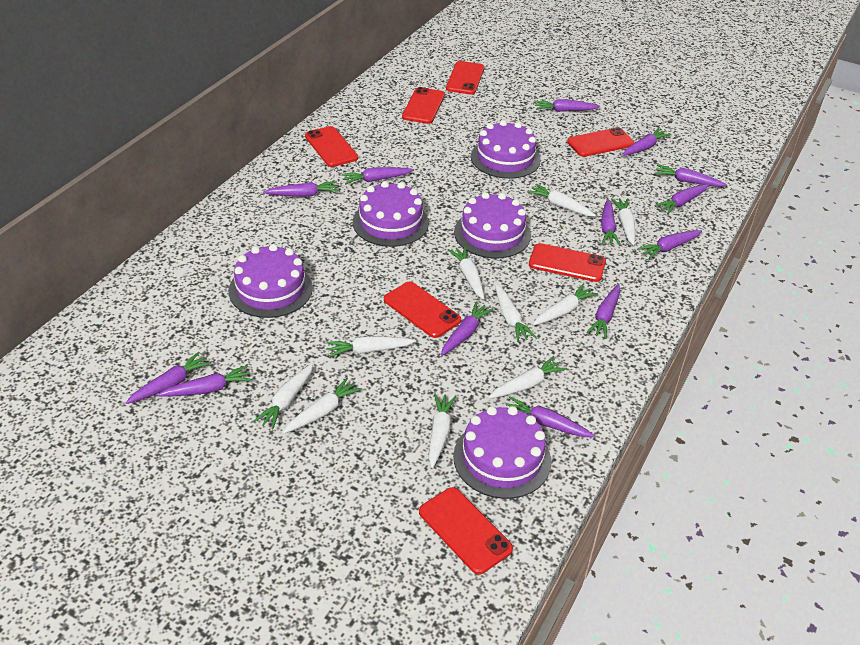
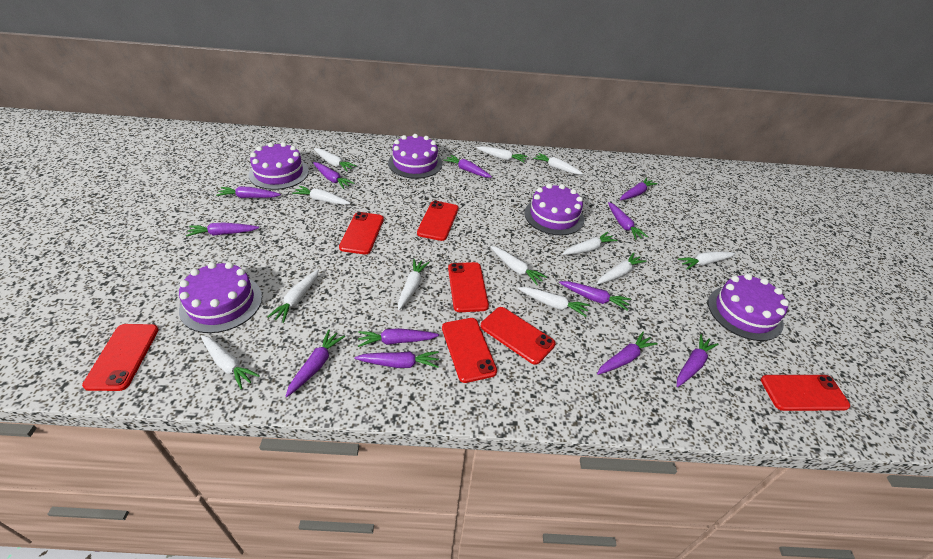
purple carrot: 13 -> 12
white carrot: 10 -> 12

